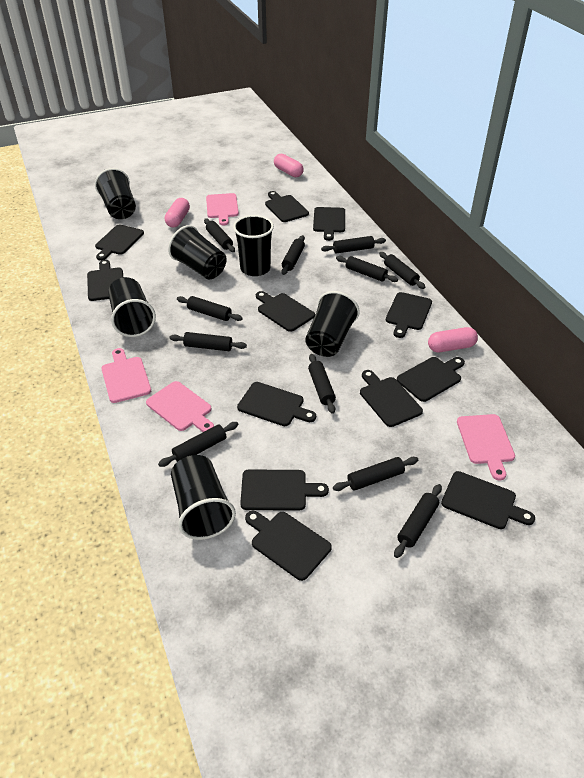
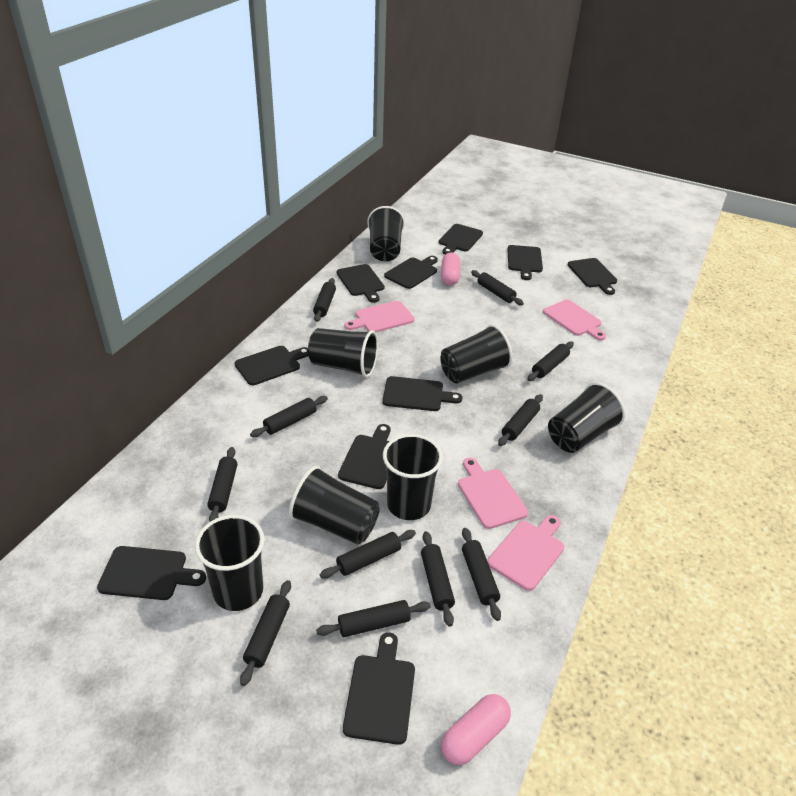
black cup: 6 -> 7
black cutting board: 12 -> 10
pink capsule: 3 -> 2

